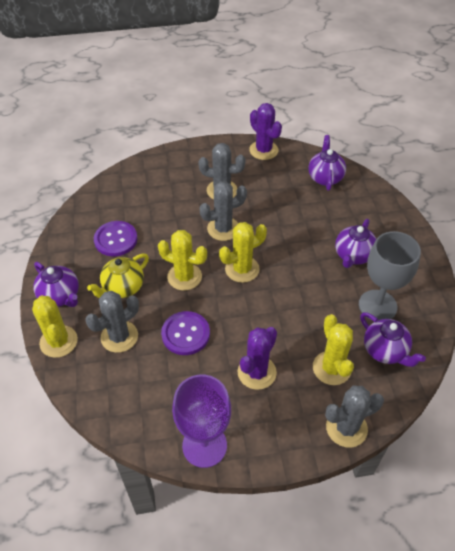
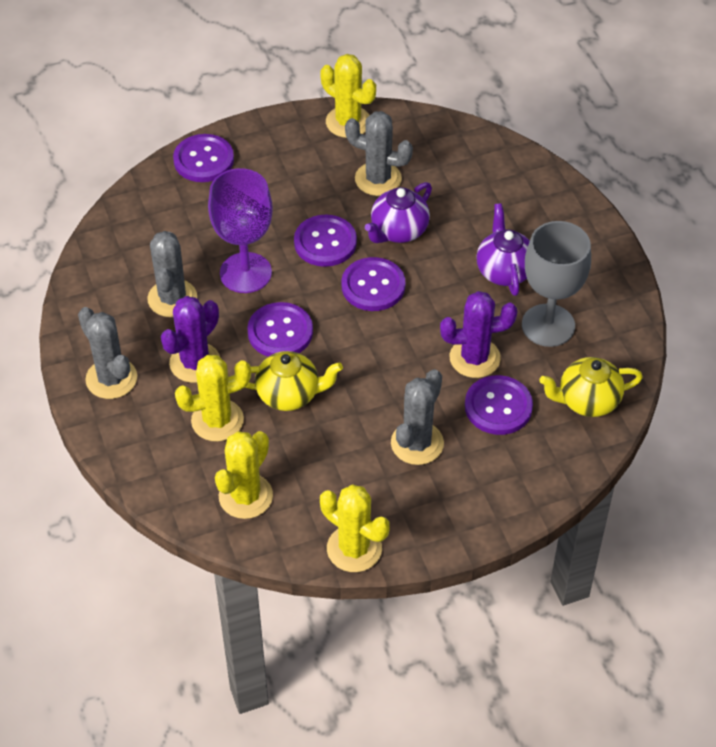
purple button: 2 -> 5
purple teapot: 4 -> 2
yellow teapot: 1 -> 2

